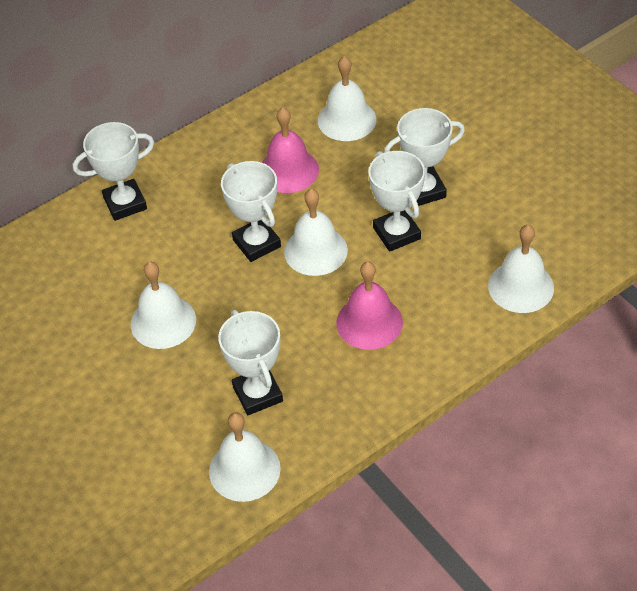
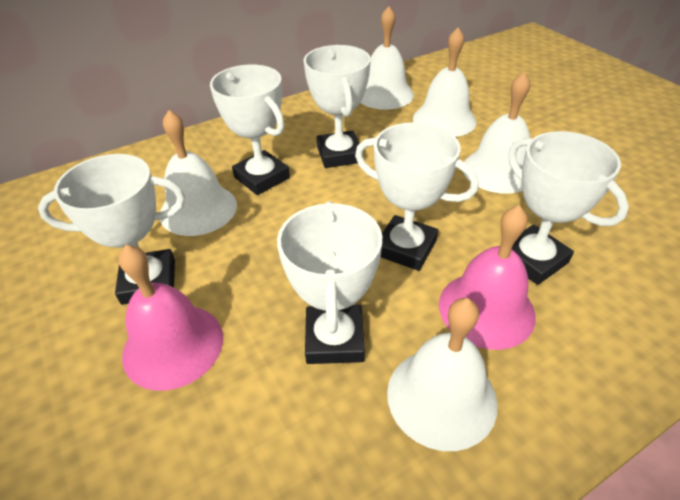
white trophy: 5 -> 6

